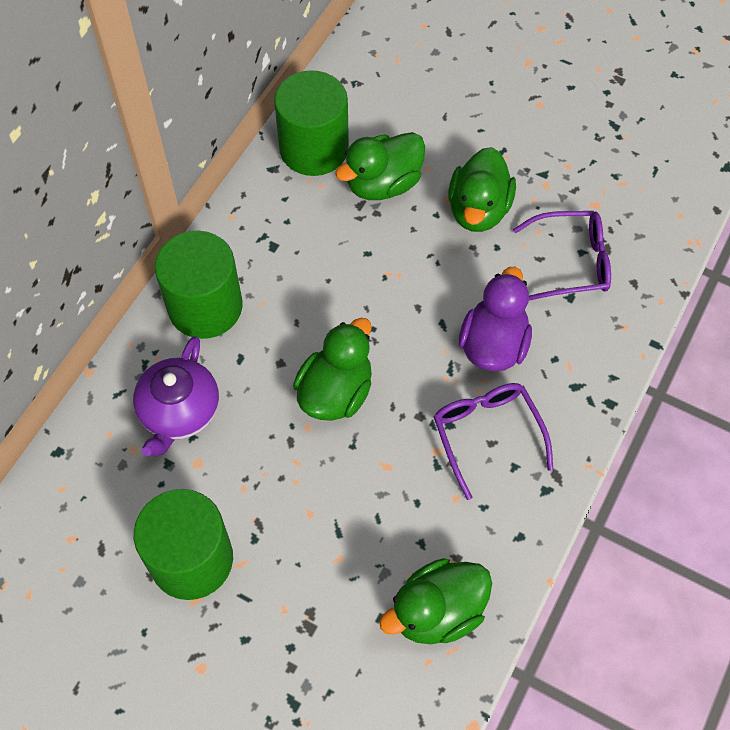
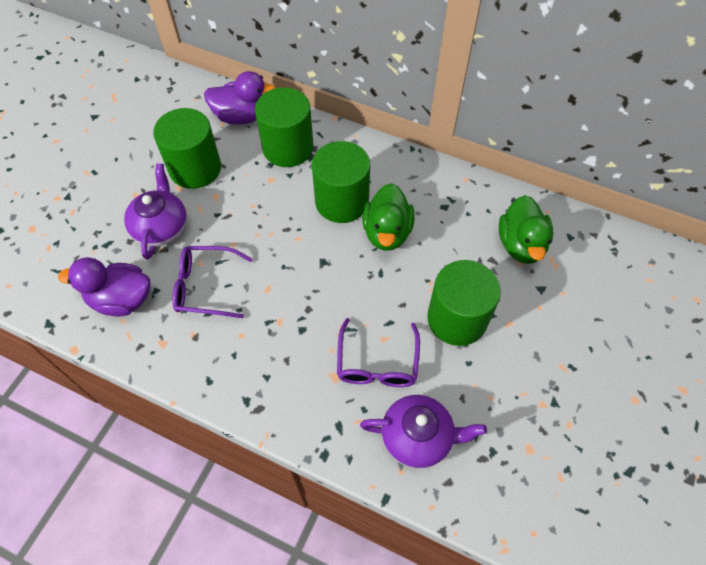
green cylinder: 3 -> 4
green duck: 4 -> 2
purple duck: 1 -> 2
purple teapot: 1 -> 2

